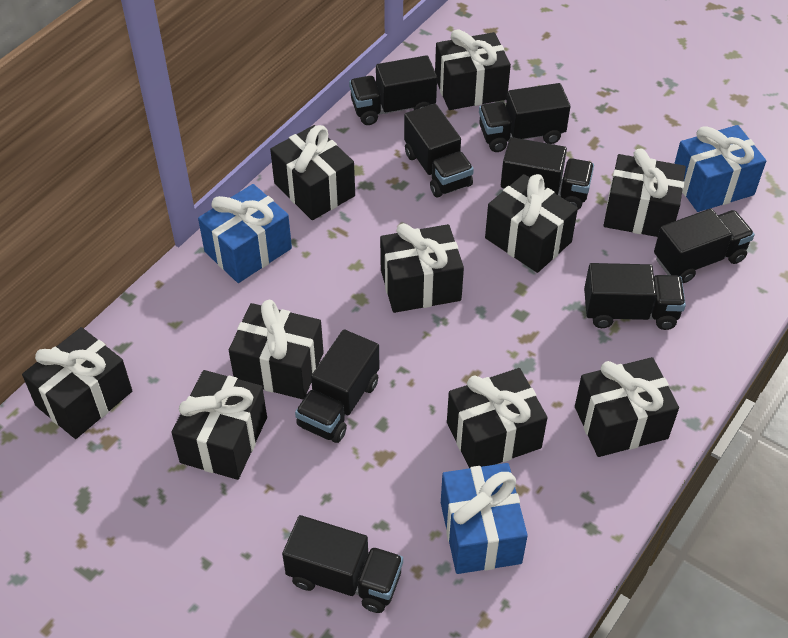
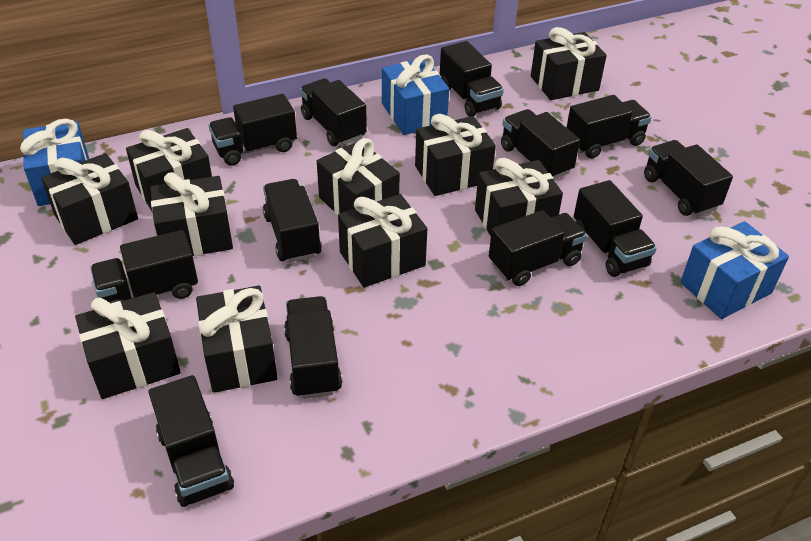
black truck: 8 -> 12

